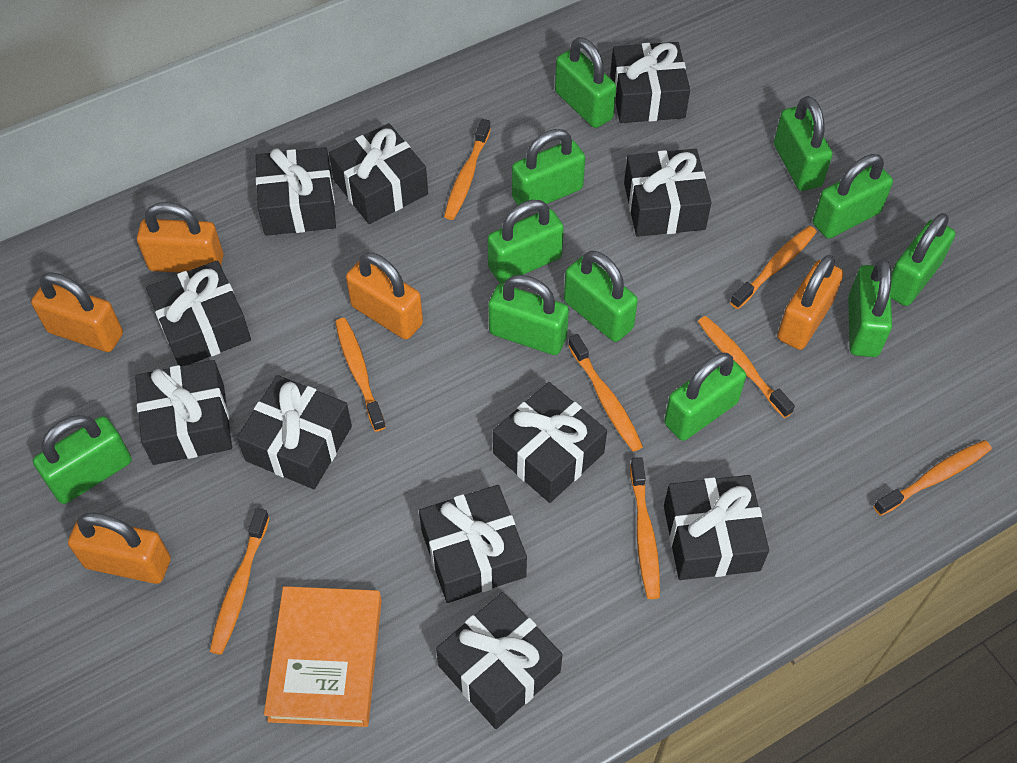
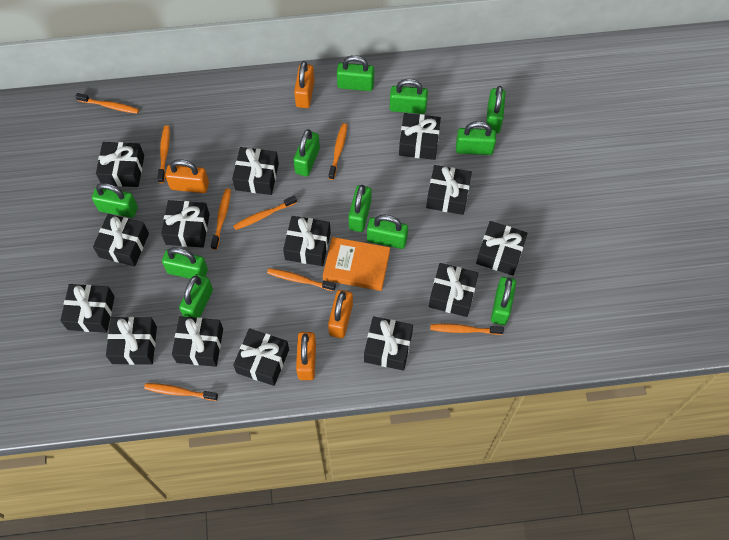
black gift: 11 -> 14
orange padlock: 5 -> 4

